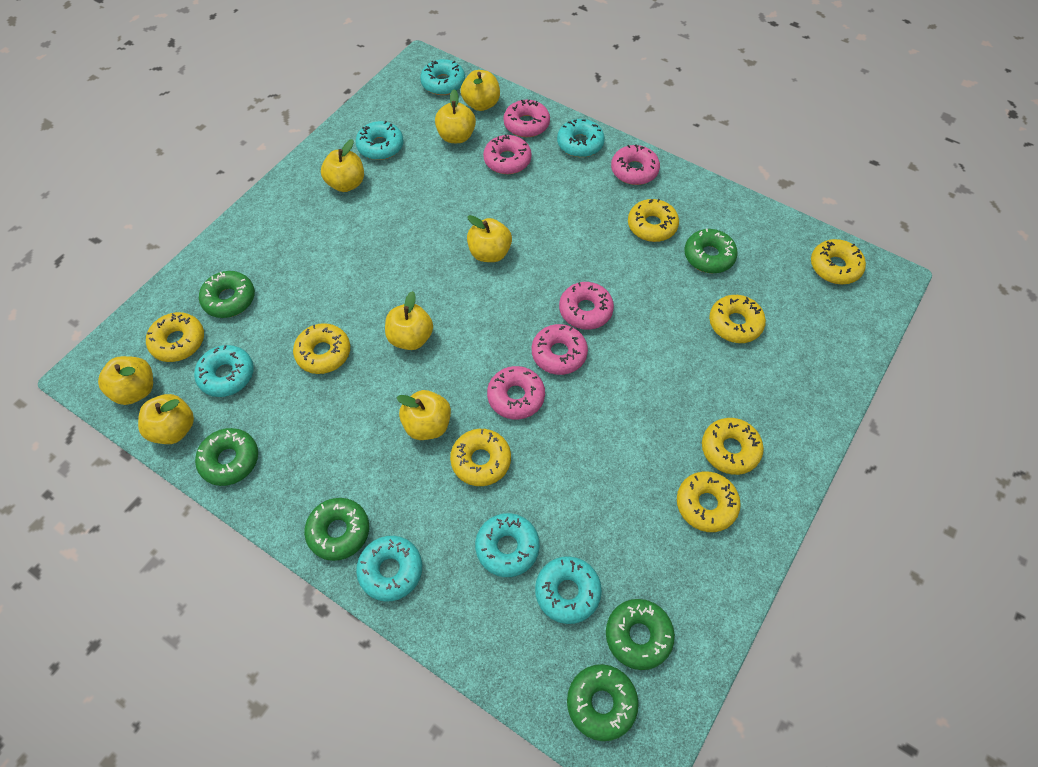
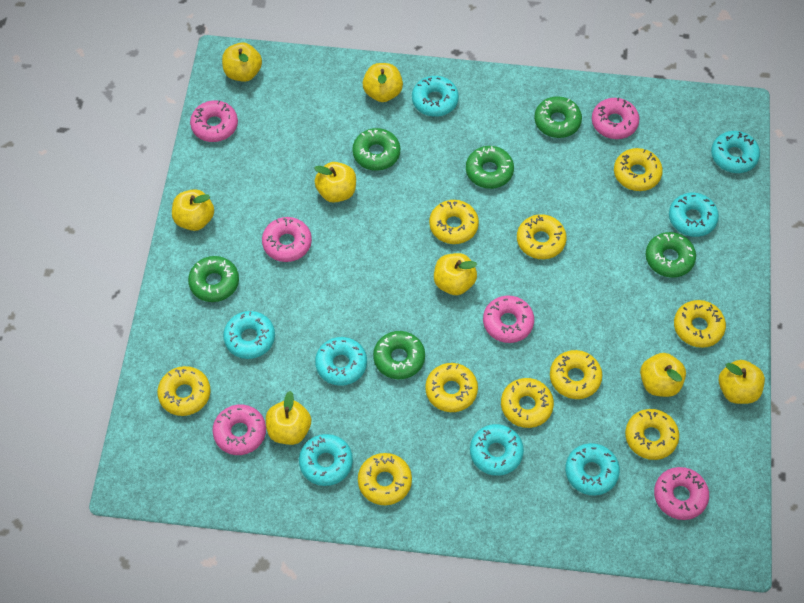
turquoise donut: 7 -> 8
yellow donut: 8 -> 10

